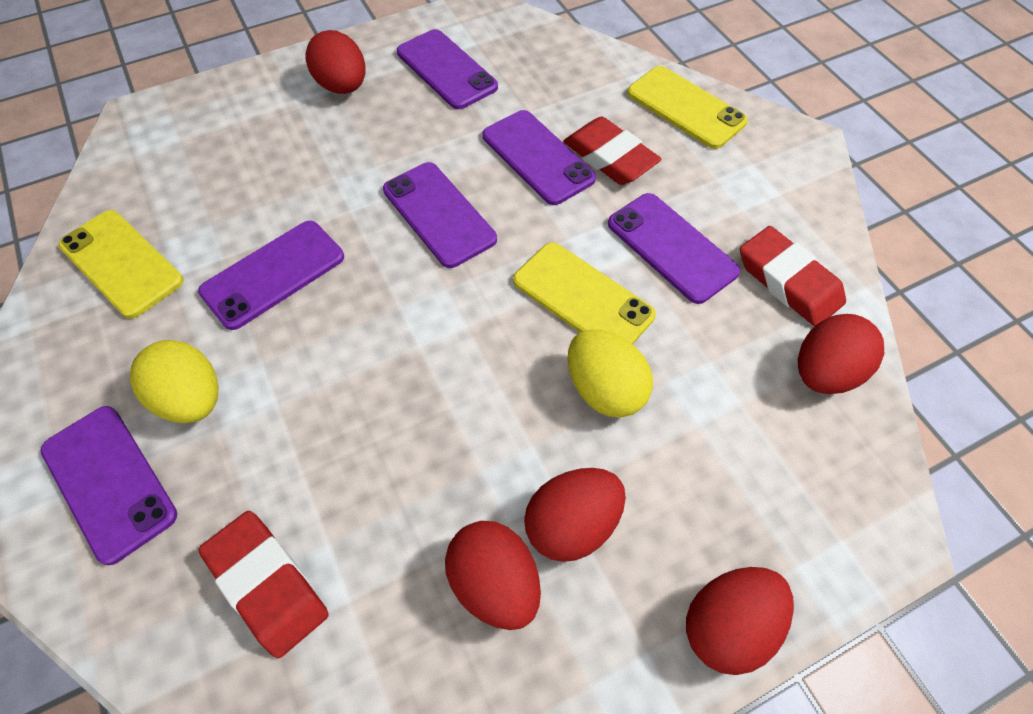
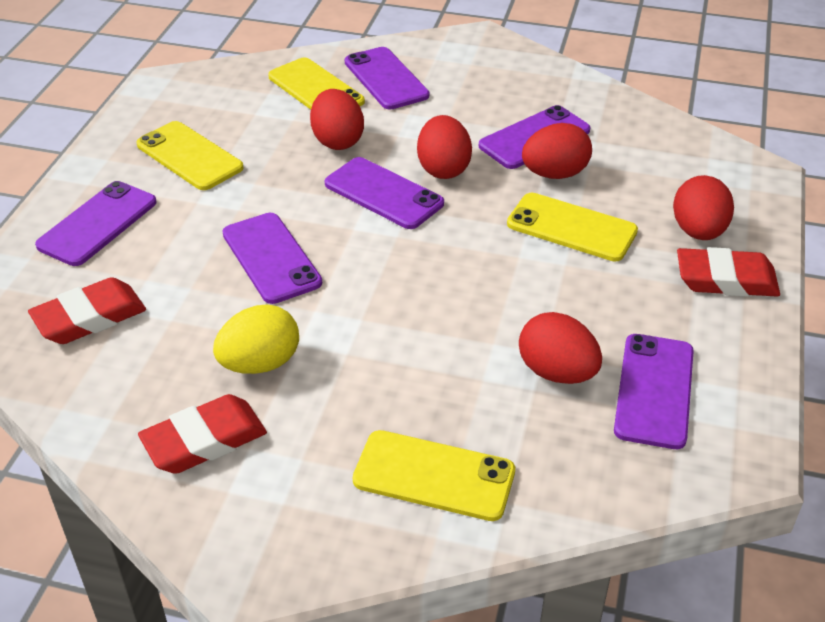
yellow egg: 2 -> 1
yellow phone: 3 -> 4

